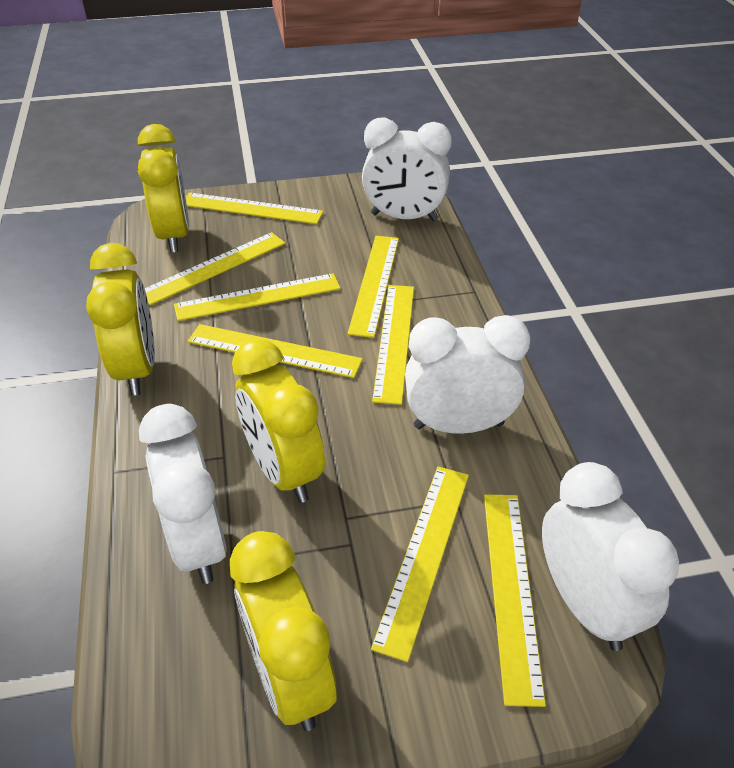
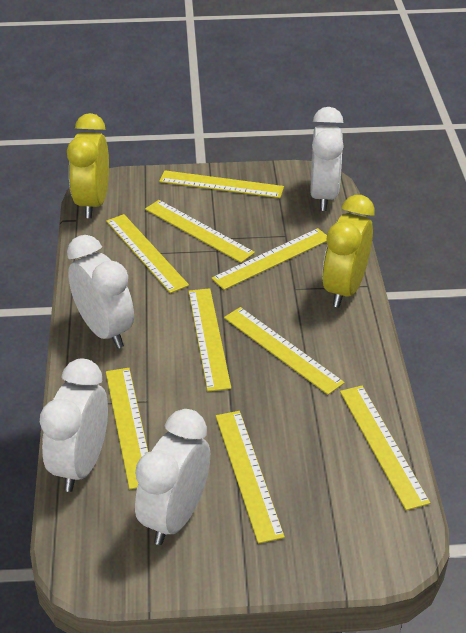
yellow clock: 4 -> 2
yellow ruler: 8 -> 9

